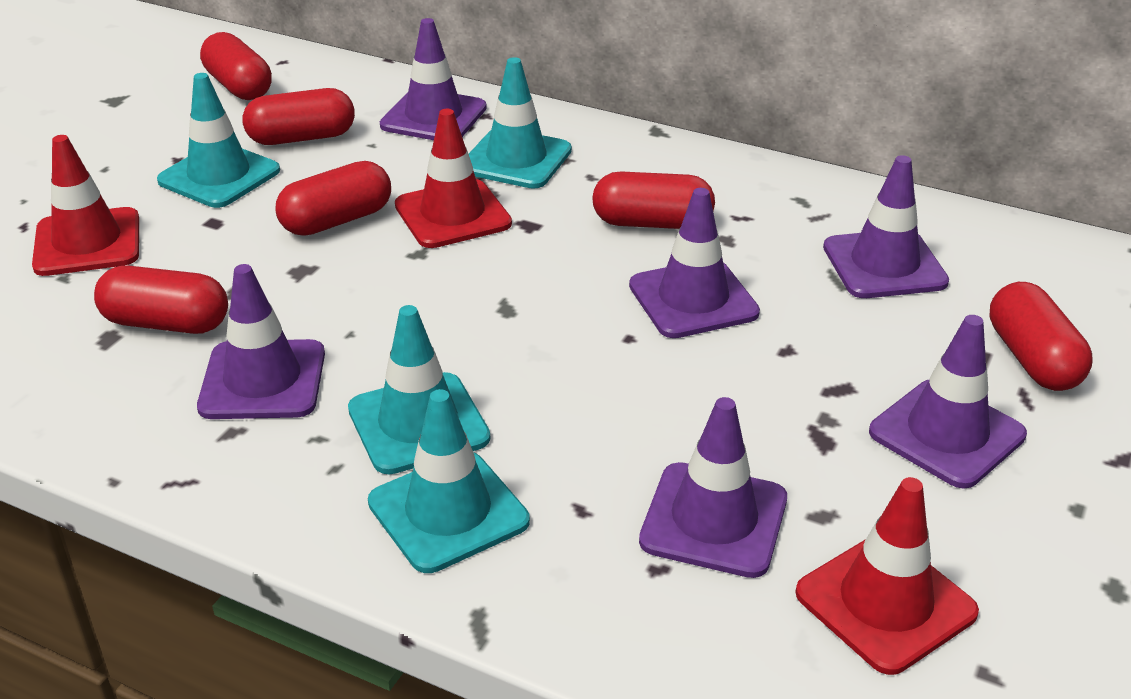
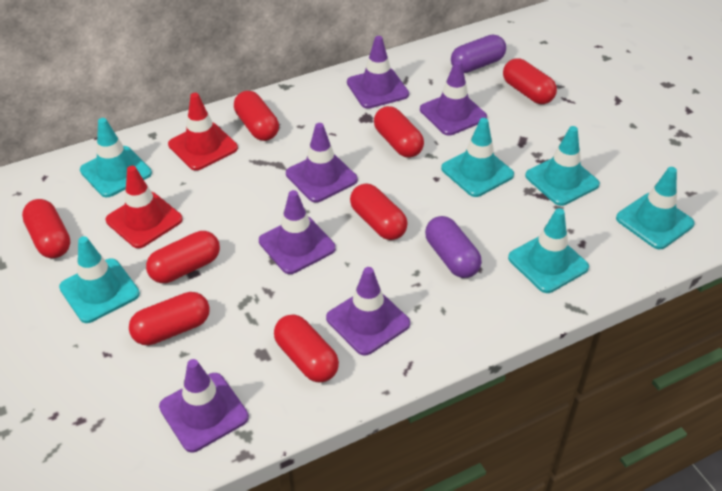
purple capsule: 0 -> 2
red capsule: 6 -> 8
red traffic cone: 3 -> 2
turquoise traffic cone: 4 -> 6

